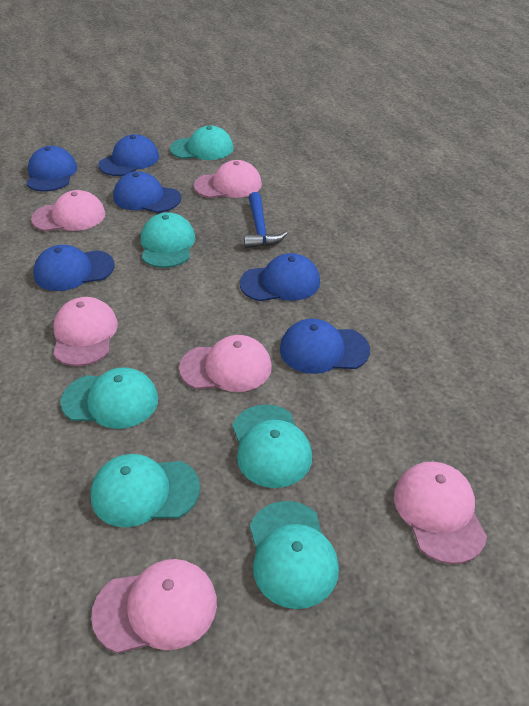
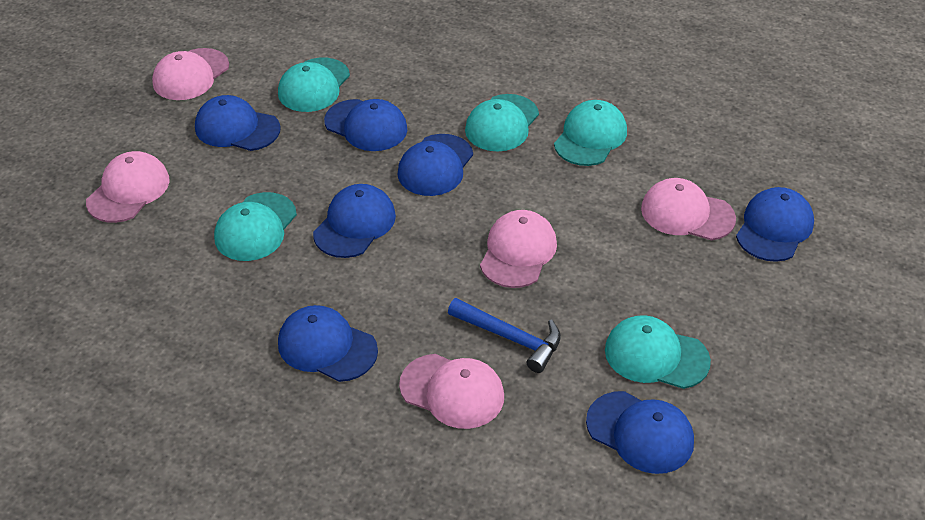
blue cap: 6 -> 7
pink cap: 6 -> 5
turquoise cap: 6 -> 5

